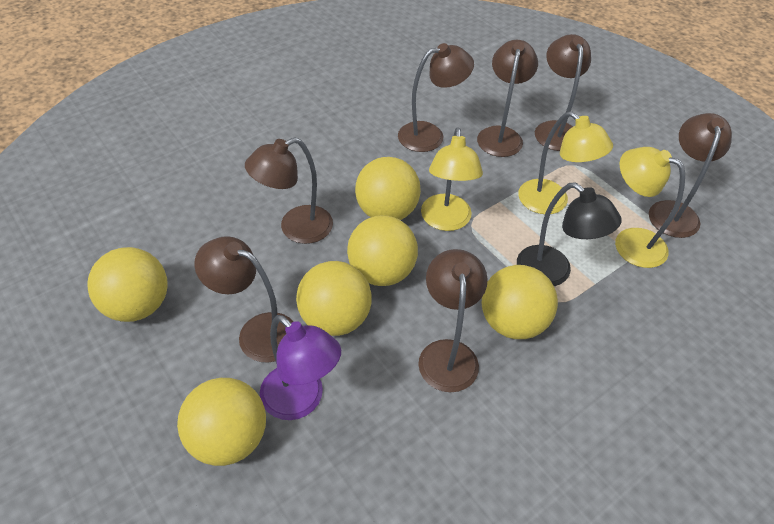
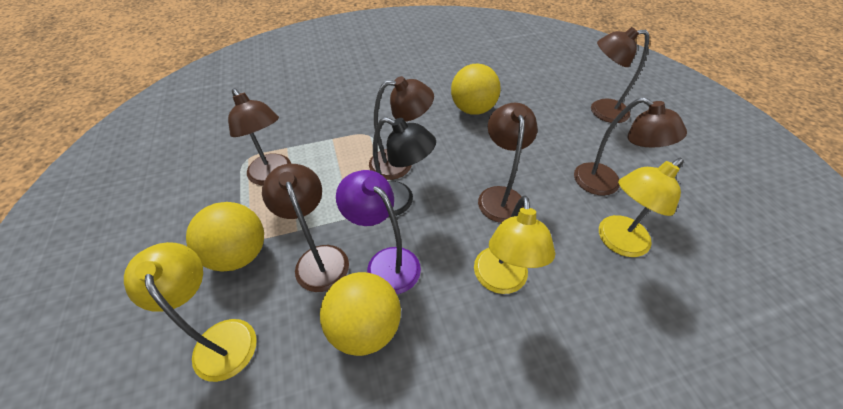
brown lamp: 7 -> 6
yellow ball: 6 -> 3

